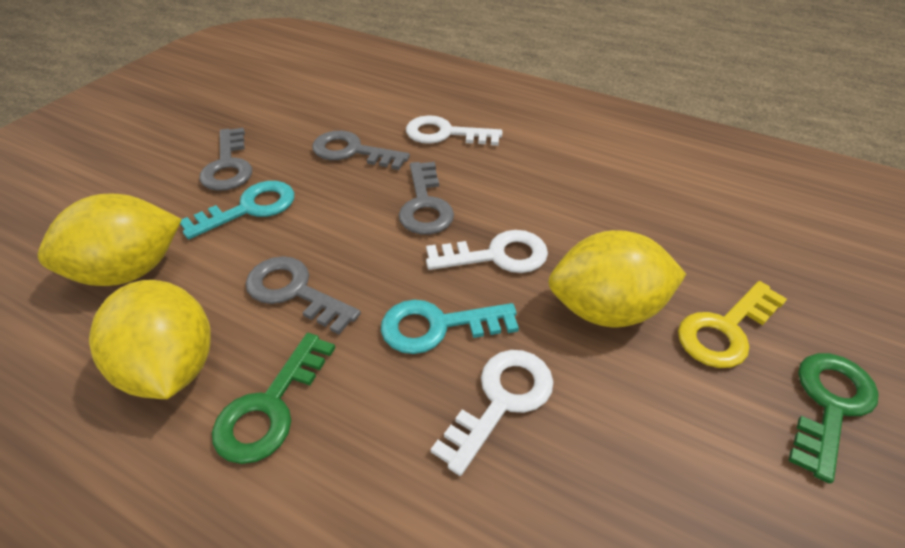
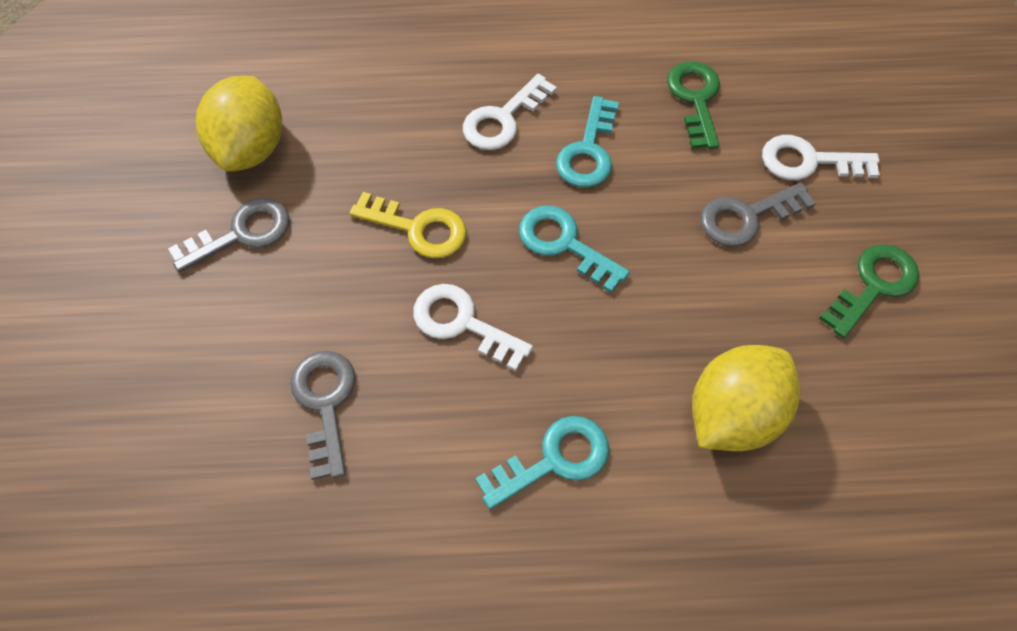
grey key: 4 -> 3
turquoise key: 2 -> 3
yellow lemon: 3 -> 2

